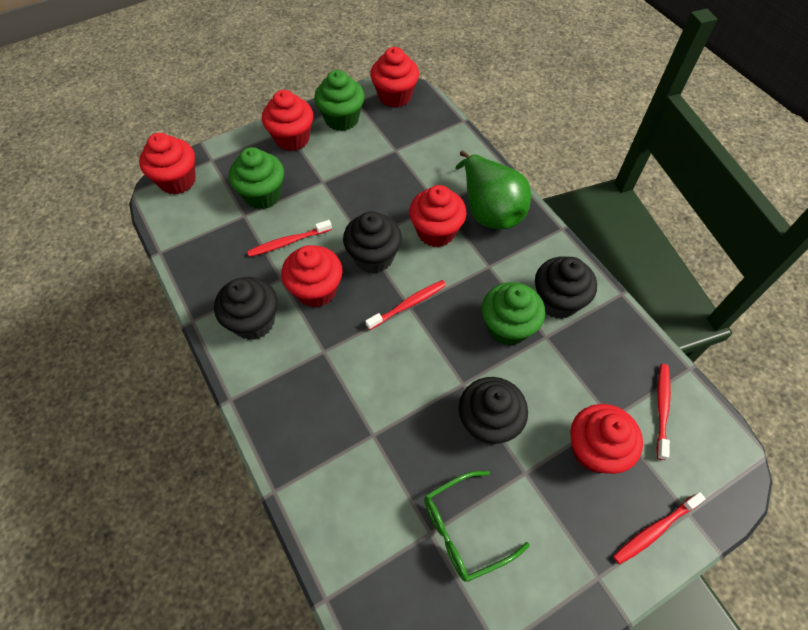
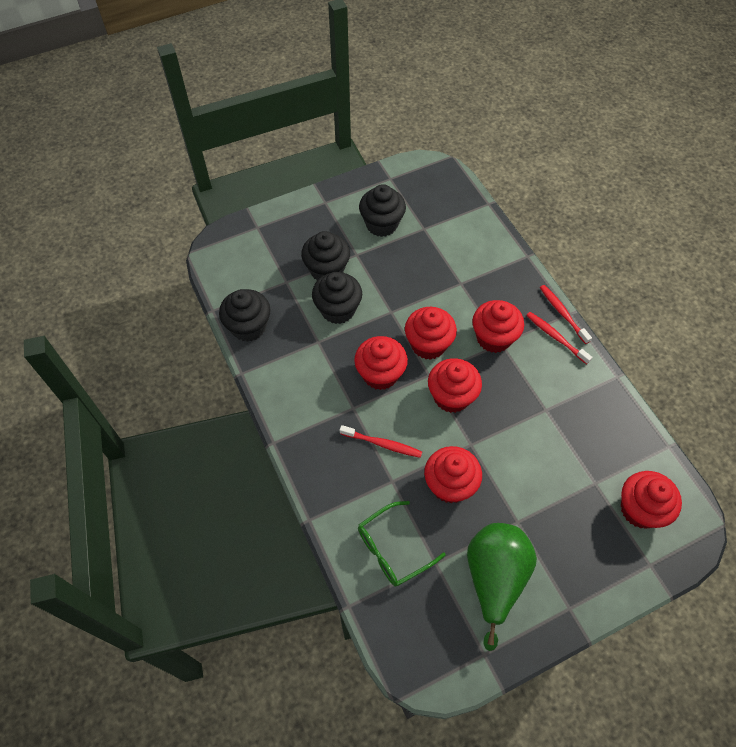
green cupcake: 3 -> 0
red toothbrush: 4 -> 3

